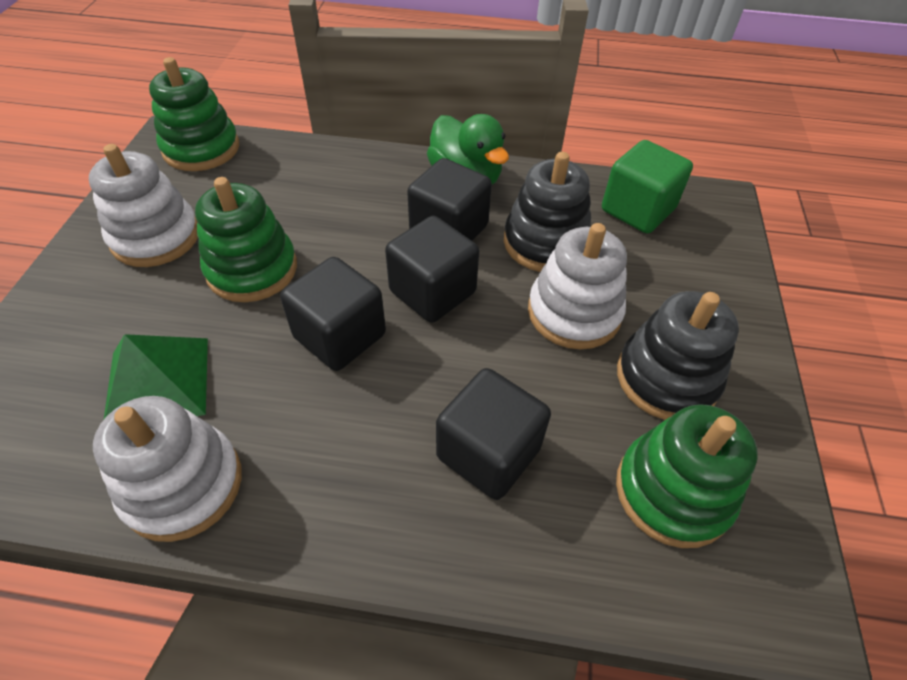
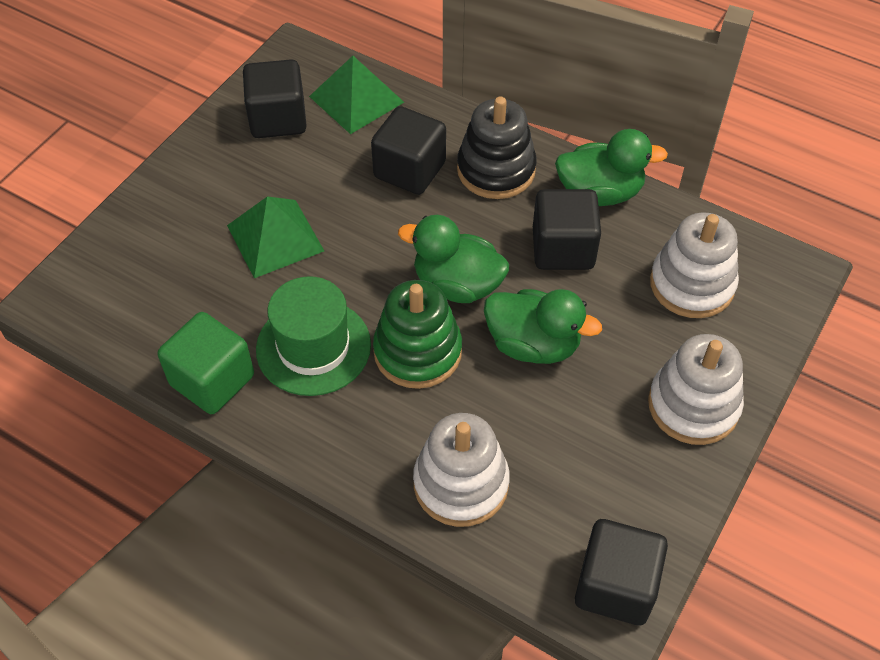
black stacking toy: 2 -> 1
green duck: 1 -> 3
green hat: 0 -> 1
green pyramid: 1 -> 2
green stacking toy: 3 -> 1

